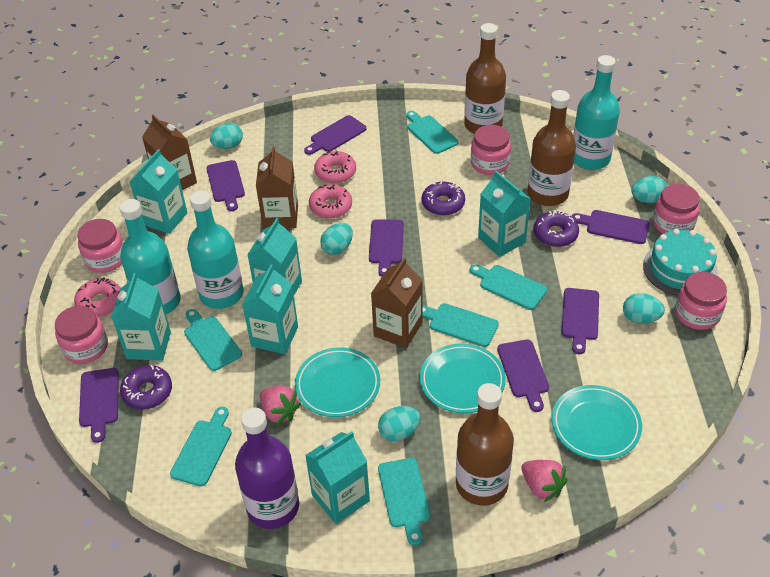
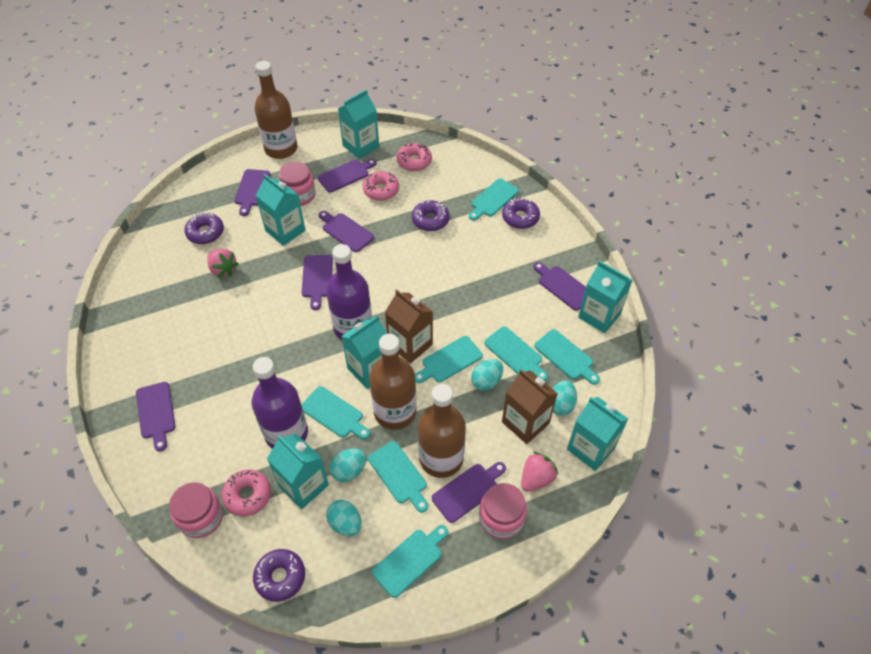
brown carton: 3 -> 2
pink jar: 5 -> 3
purple bottle: 1 -> 2
purple donut: 3 -> 4
turquoise bottle: 3 -> 0
turquoise cake: 1 -> 0
turquoise cutting board: 6 -> 7
turquoise egg: 5 -> 4
turquoise plate: 3 -> 0

